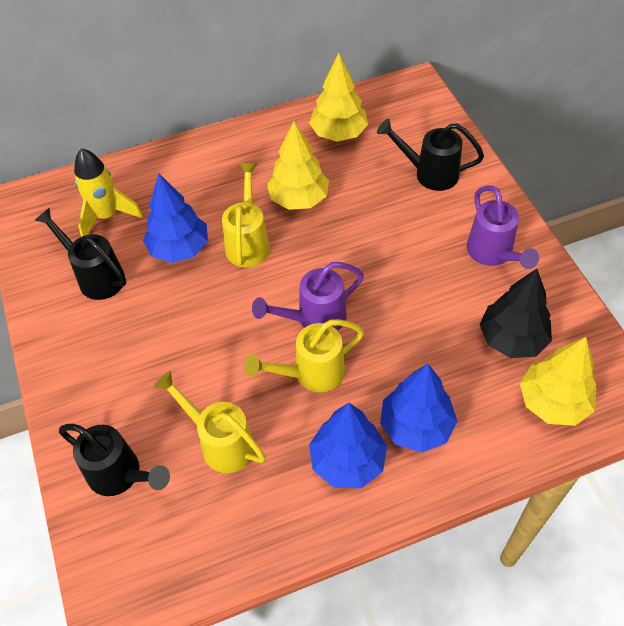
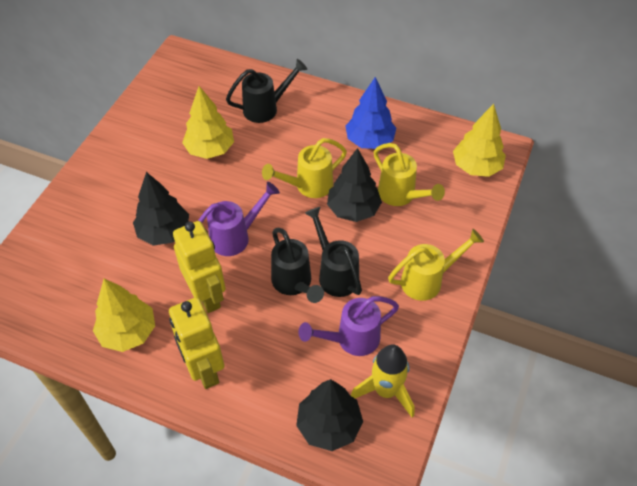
black tree: 1 -> 3
blue tree: 3 -> 1
yellow robot: 0 -> 2

